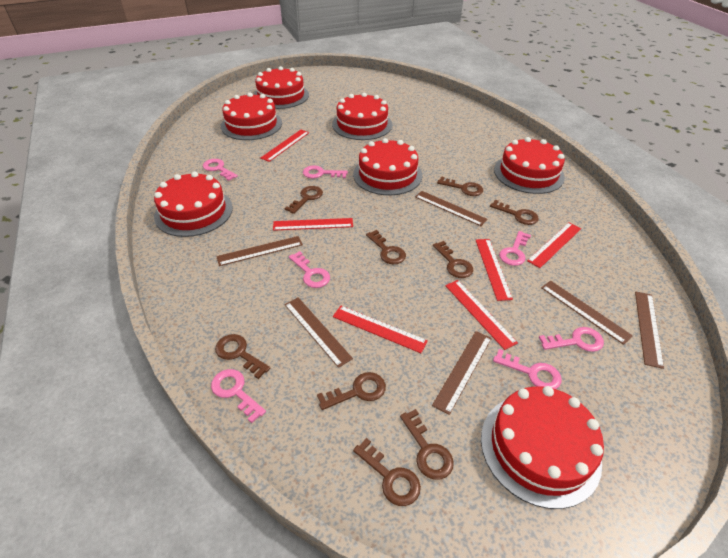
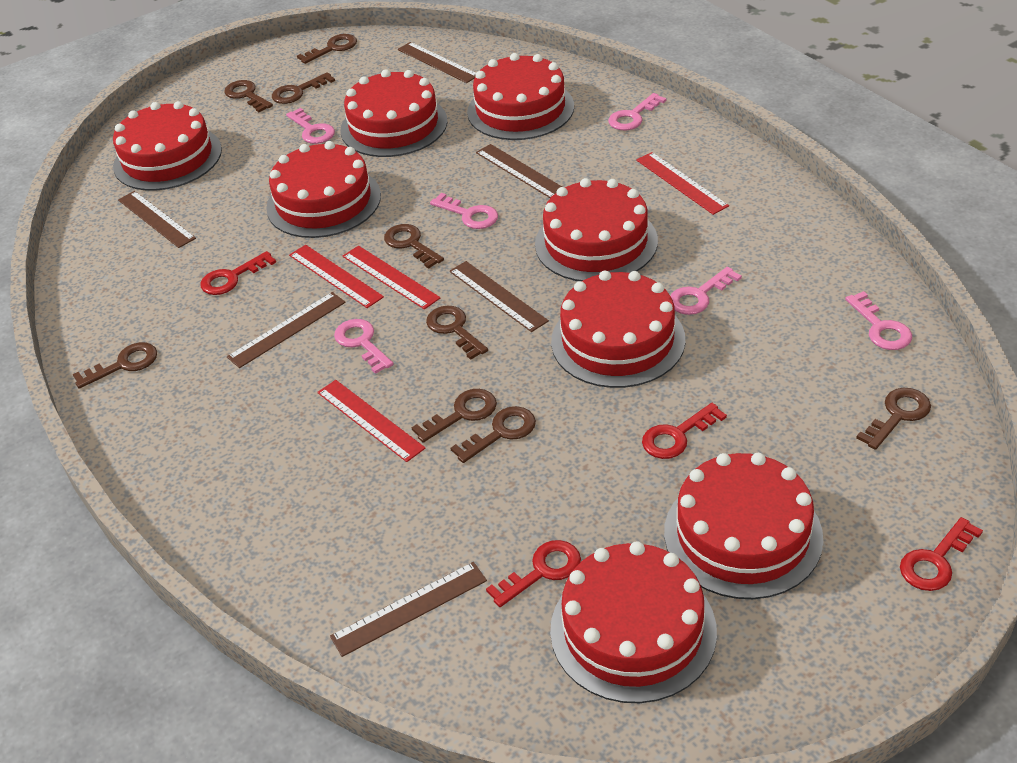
pink key: 7 -> 6
red cake: 7 -> 8
red key: 0 -> 4
red ruler: 6 -> 4

